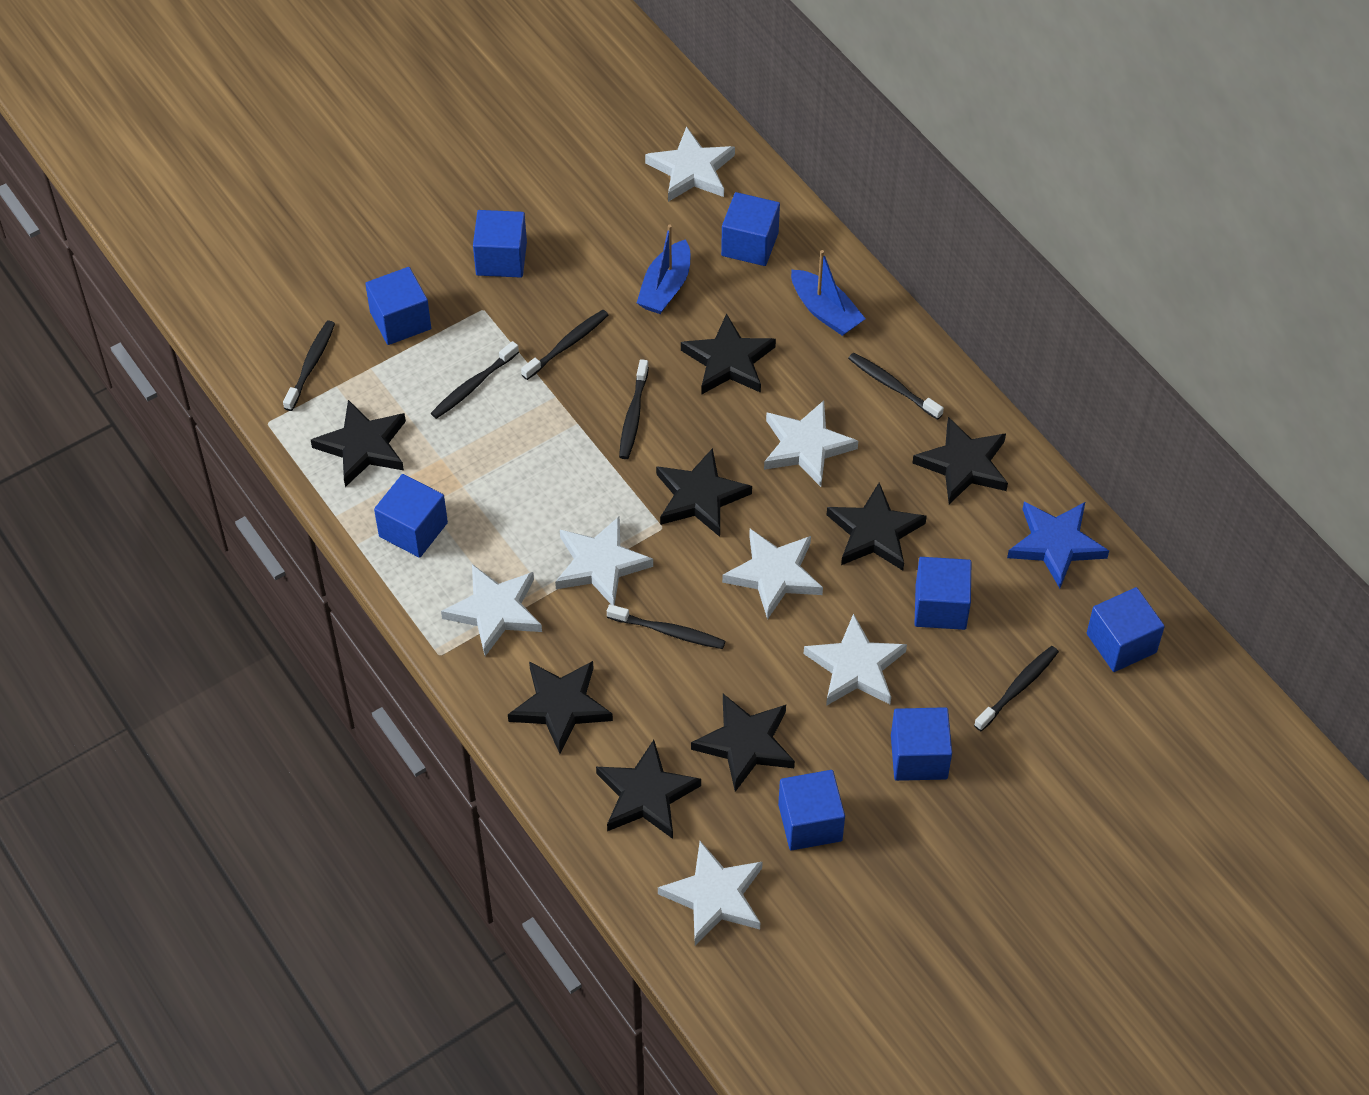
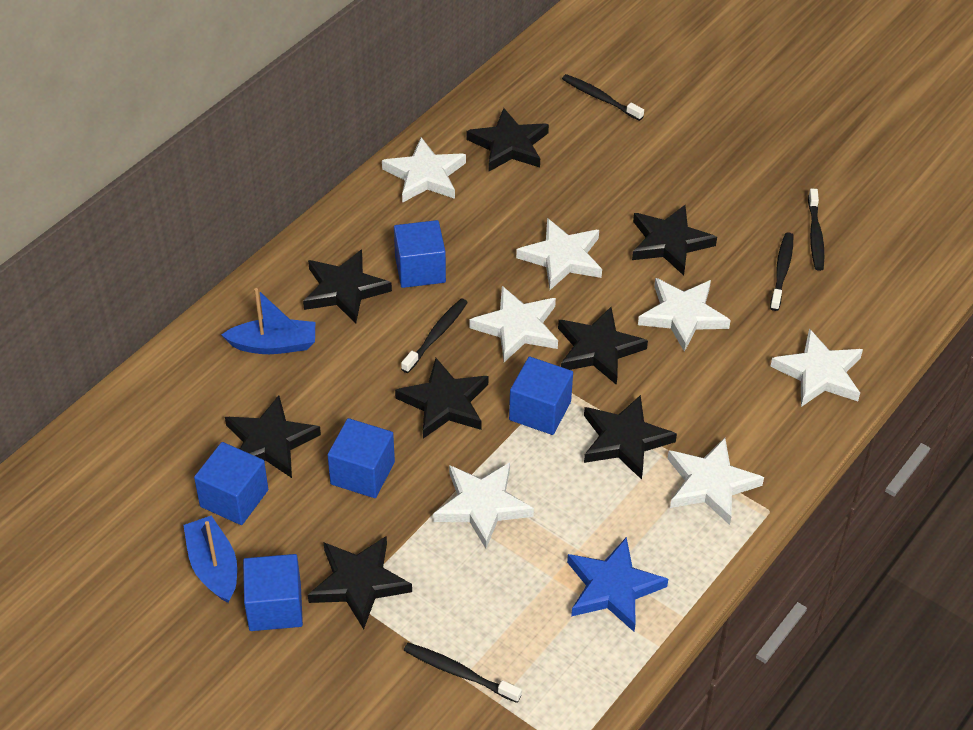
black toothbrush: 7 -> 5
blue cube: 8 -> 5

